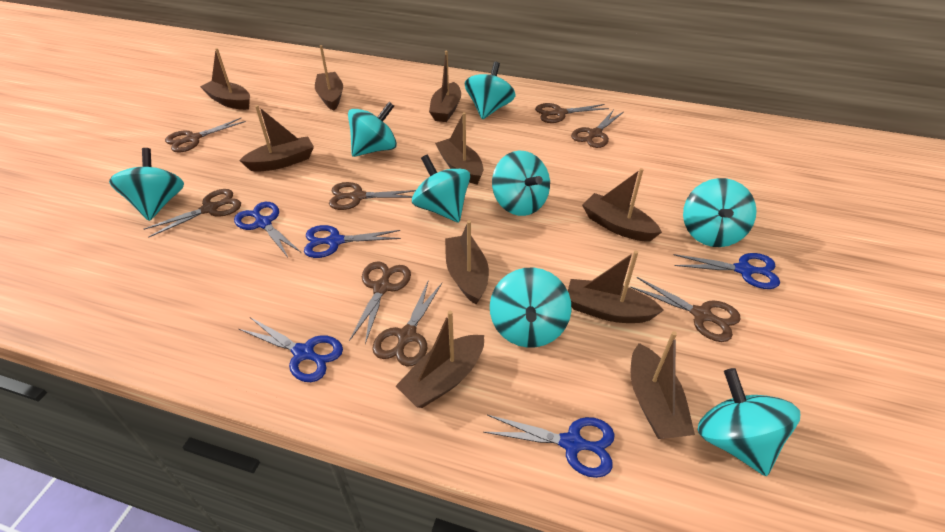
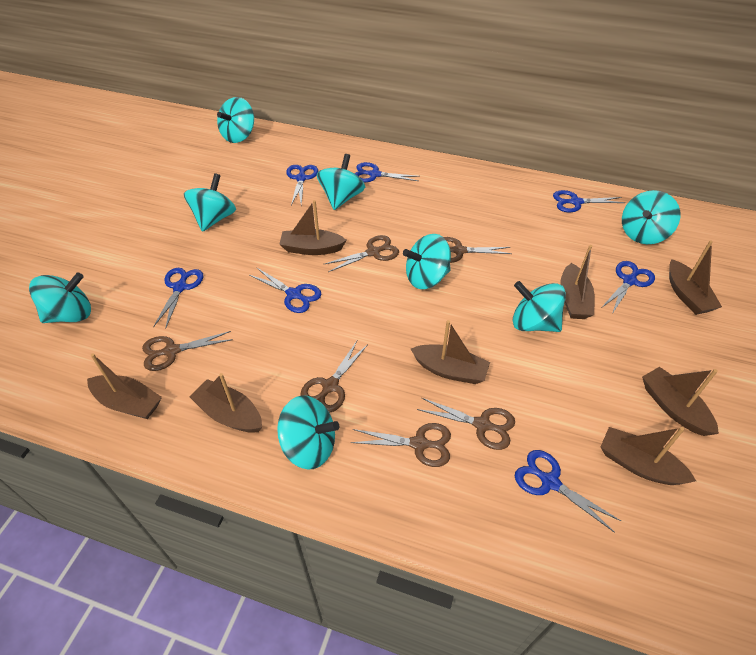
blue scissors: 5 -> 7
brown boat: 10 -> 8
brown scissors: 8 -> 6

